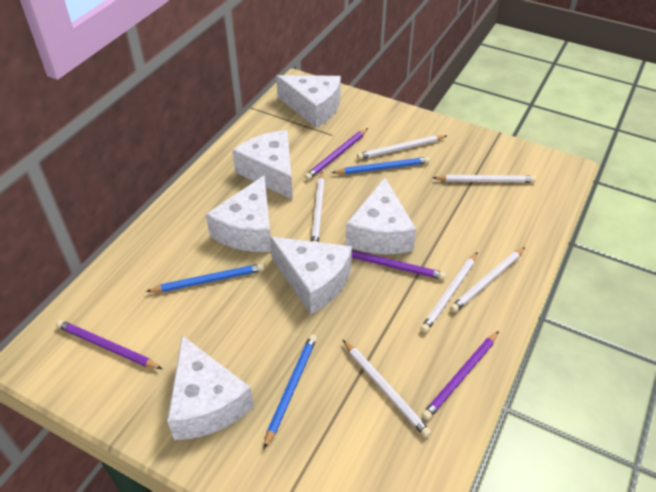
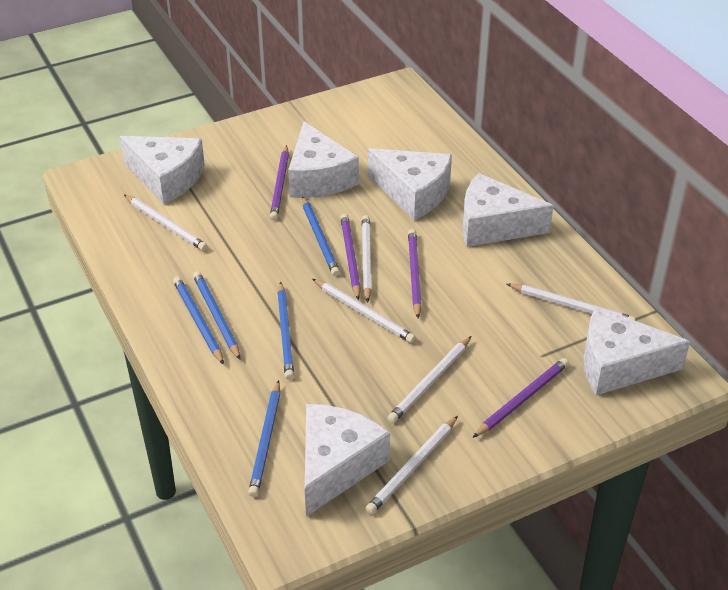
blue pencil: 3 -> 5

